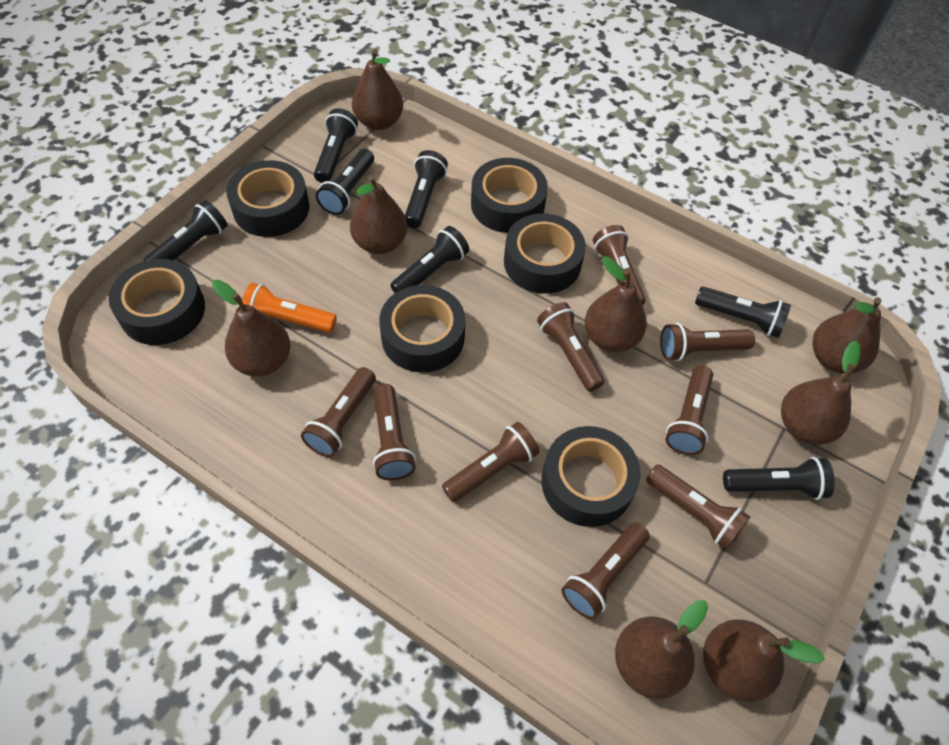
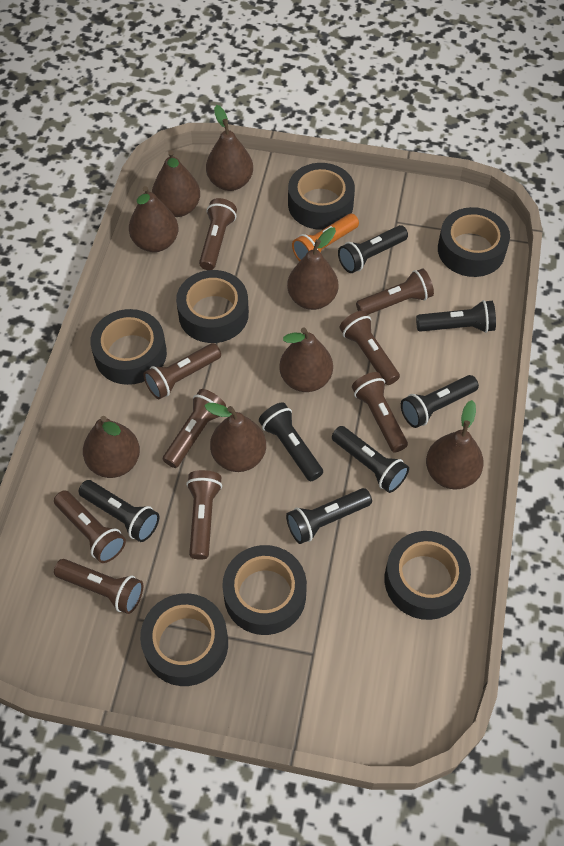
black tape: 6 -> 7

